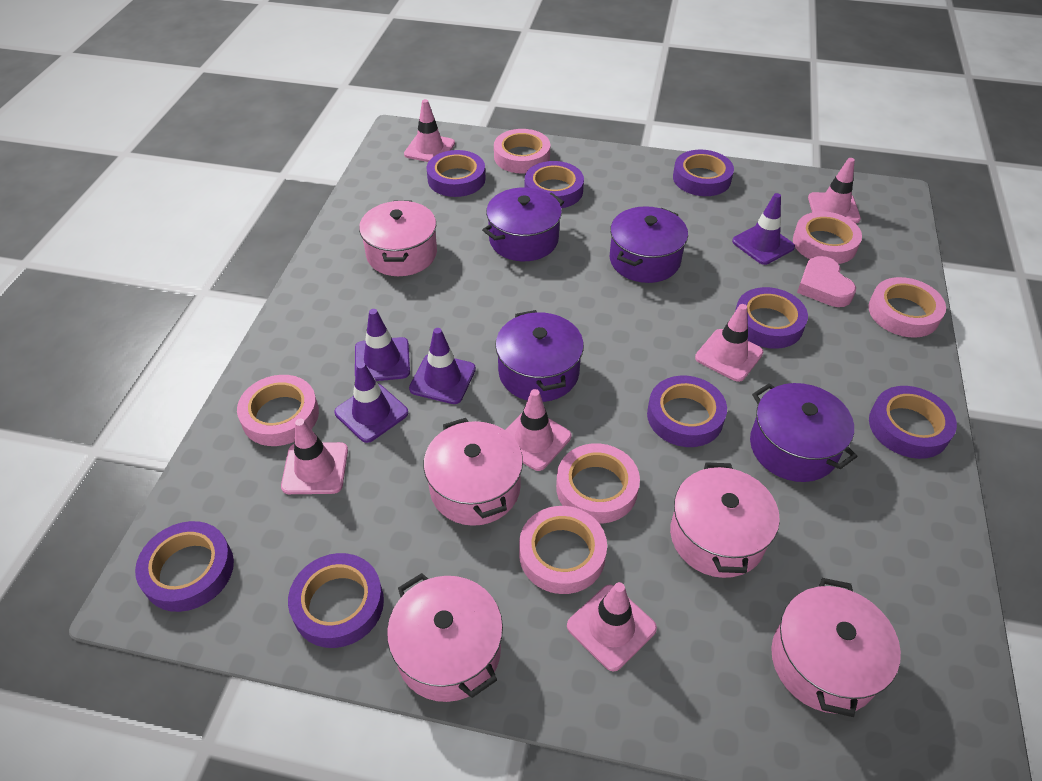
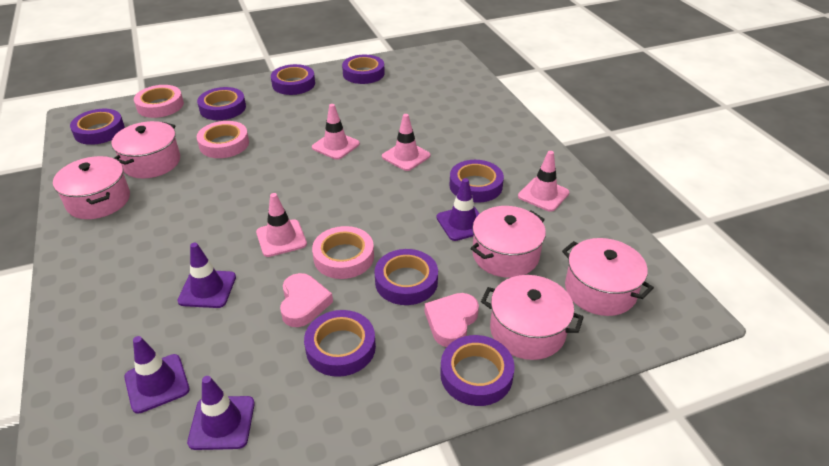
pink heart: 1 -> 2
pink tape: 6 -> 3
pink traffic cone: 6 -> 4
purple pot: 4 -> 0

